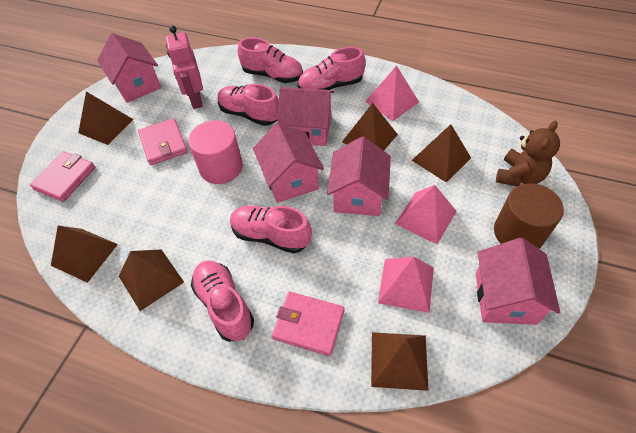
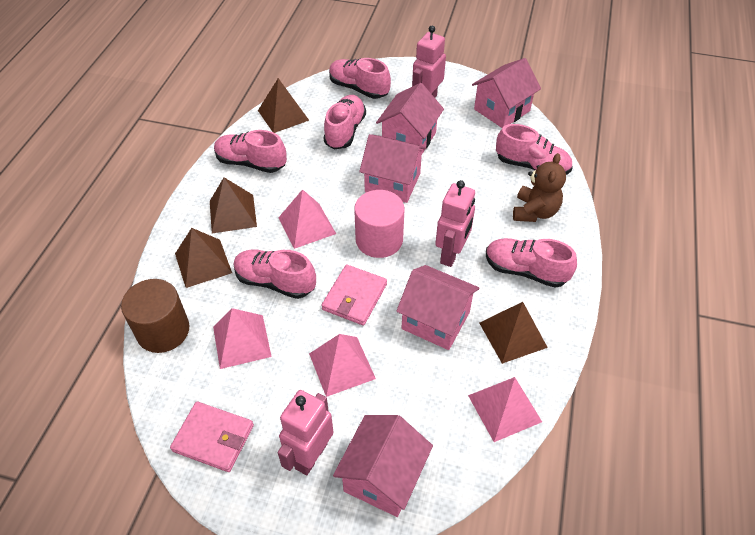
brown pyramid: 6 -> 4
pink pyramid: 3 -> 4
pink robot: 1 -> 3
pink shoe: 5 -> 6
pink wallet: 3 -> 2

